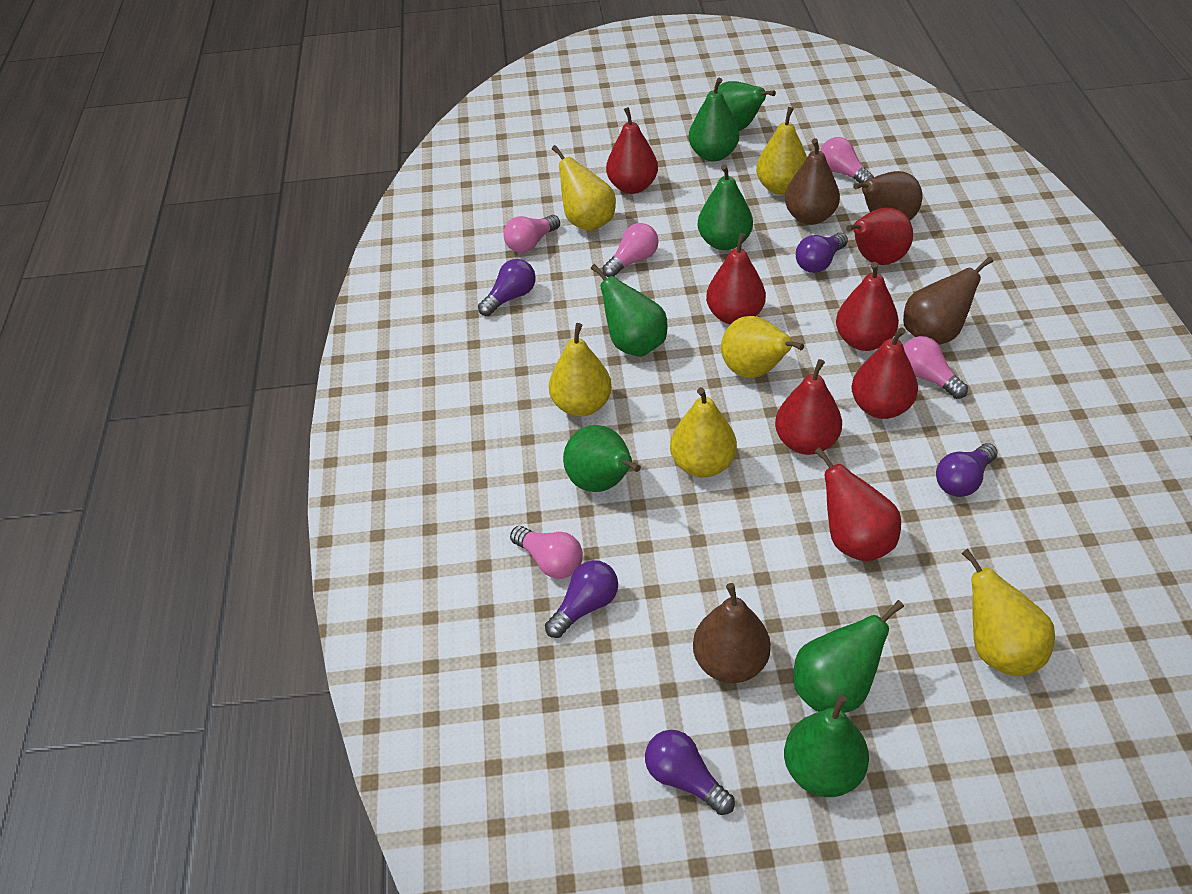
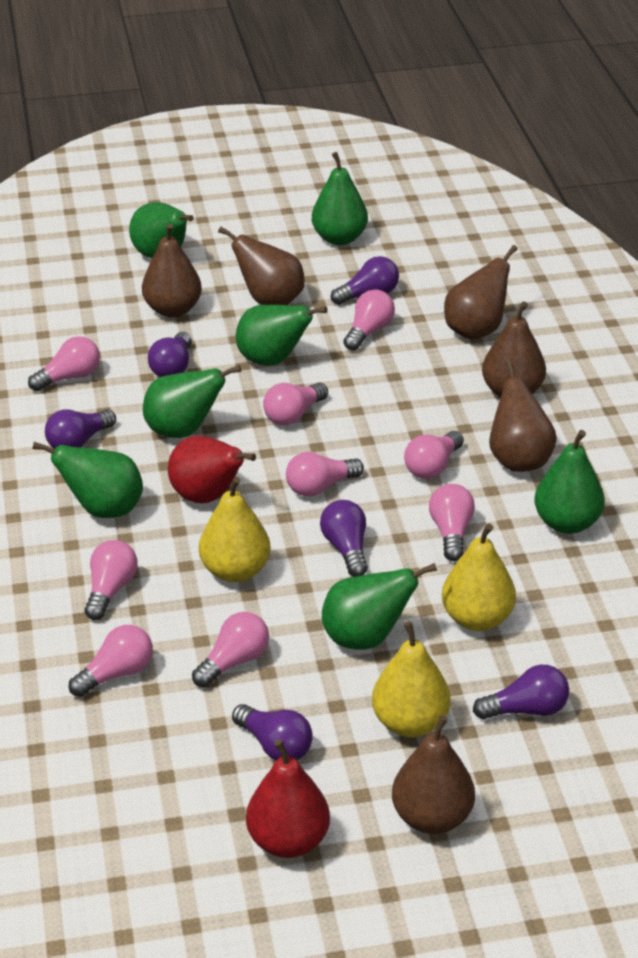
brown pear: 4 -> 6
pink light bulb: 5 -> 9
purple light bulb: 5 -> 6
red pear: 7 -> 2
yellow pear: 6 -> 3

